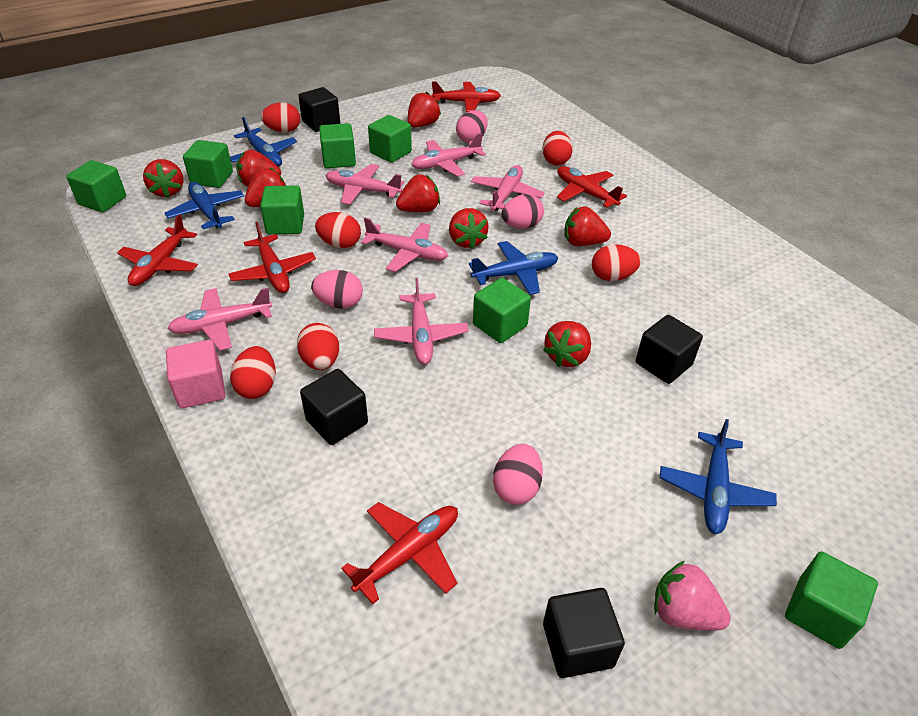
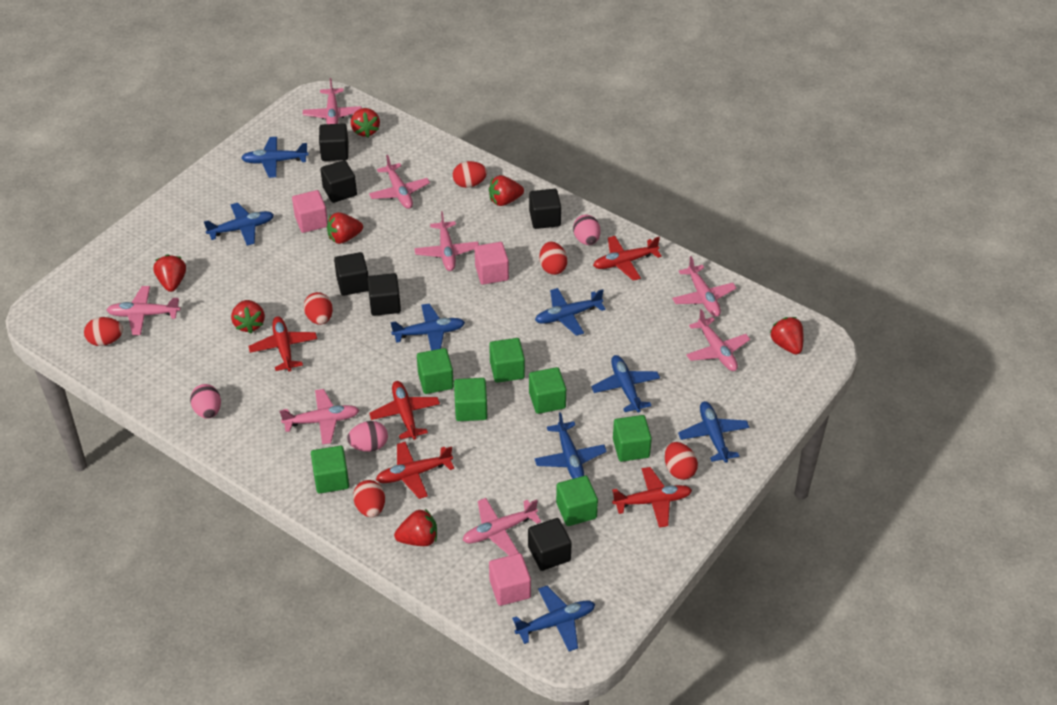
black cube: 4 -> 6
blue plane: 4 -> 8
pink cube: 1 -> 3
pink egg: 4 -> 3
pink plane: 6 -> 8
pink strawberry: 1 -> 0
red strawberry: 8 -> 7

